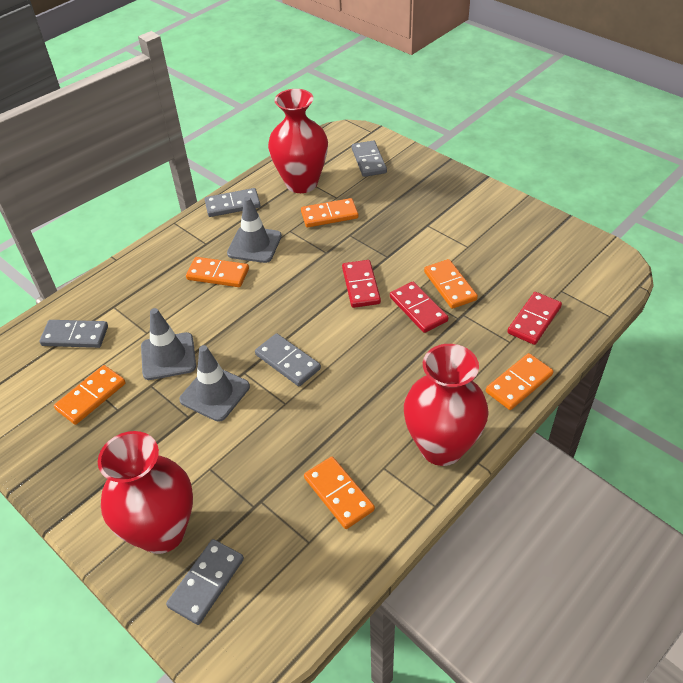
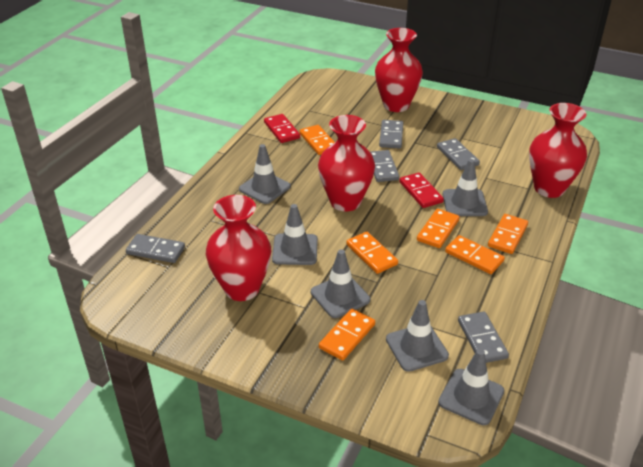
grey traffic cone: 3 -> 6
red domino: 3 -> 2
red vase: 3 -> 4

